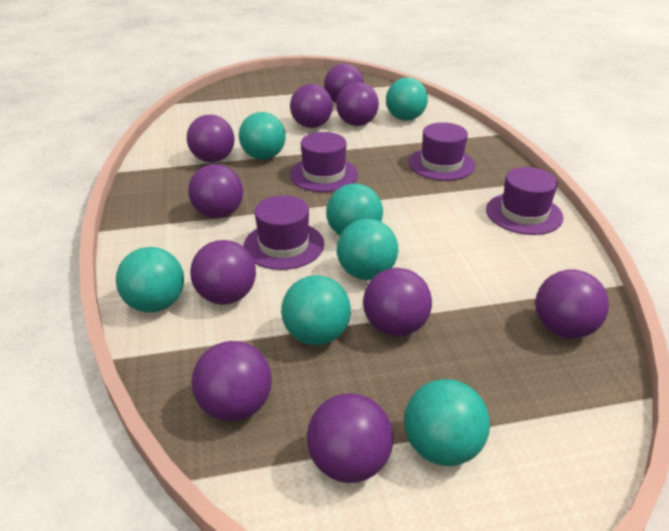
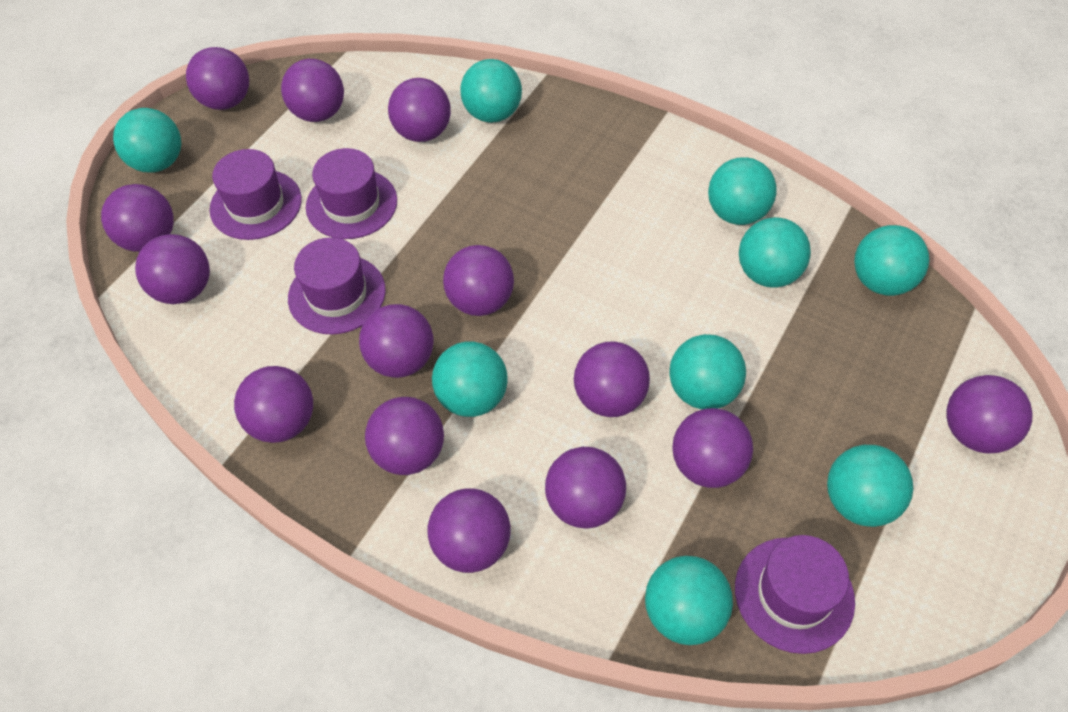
purple ball: 10 -> 14
turquoise ball: 7 -> 9

